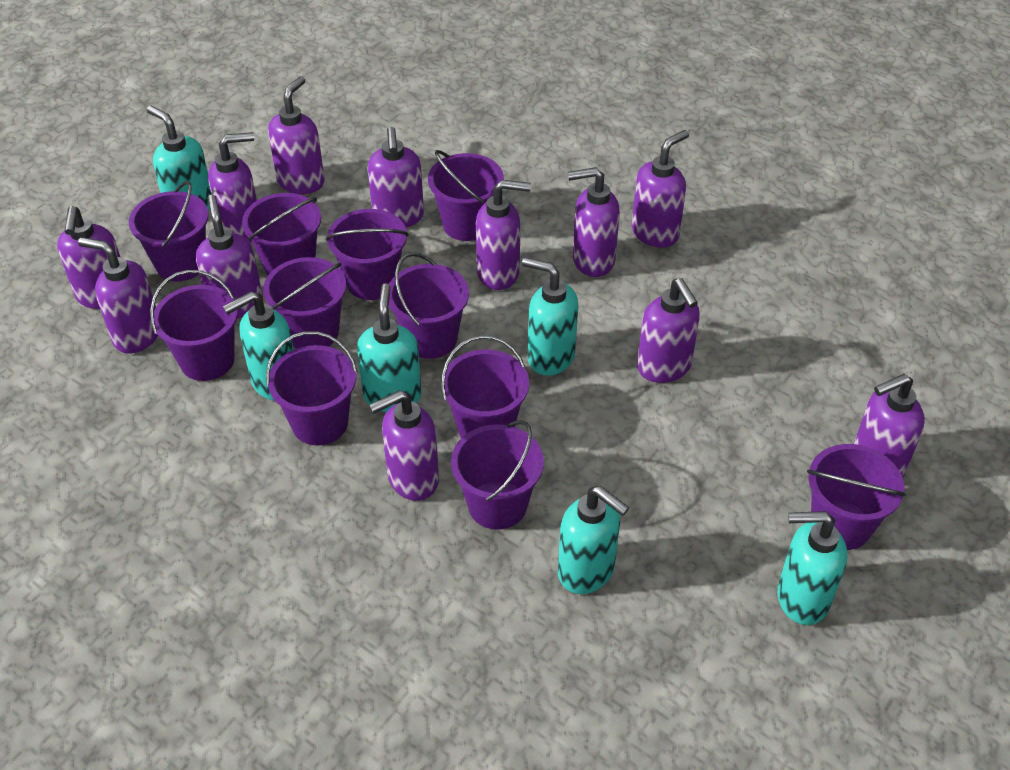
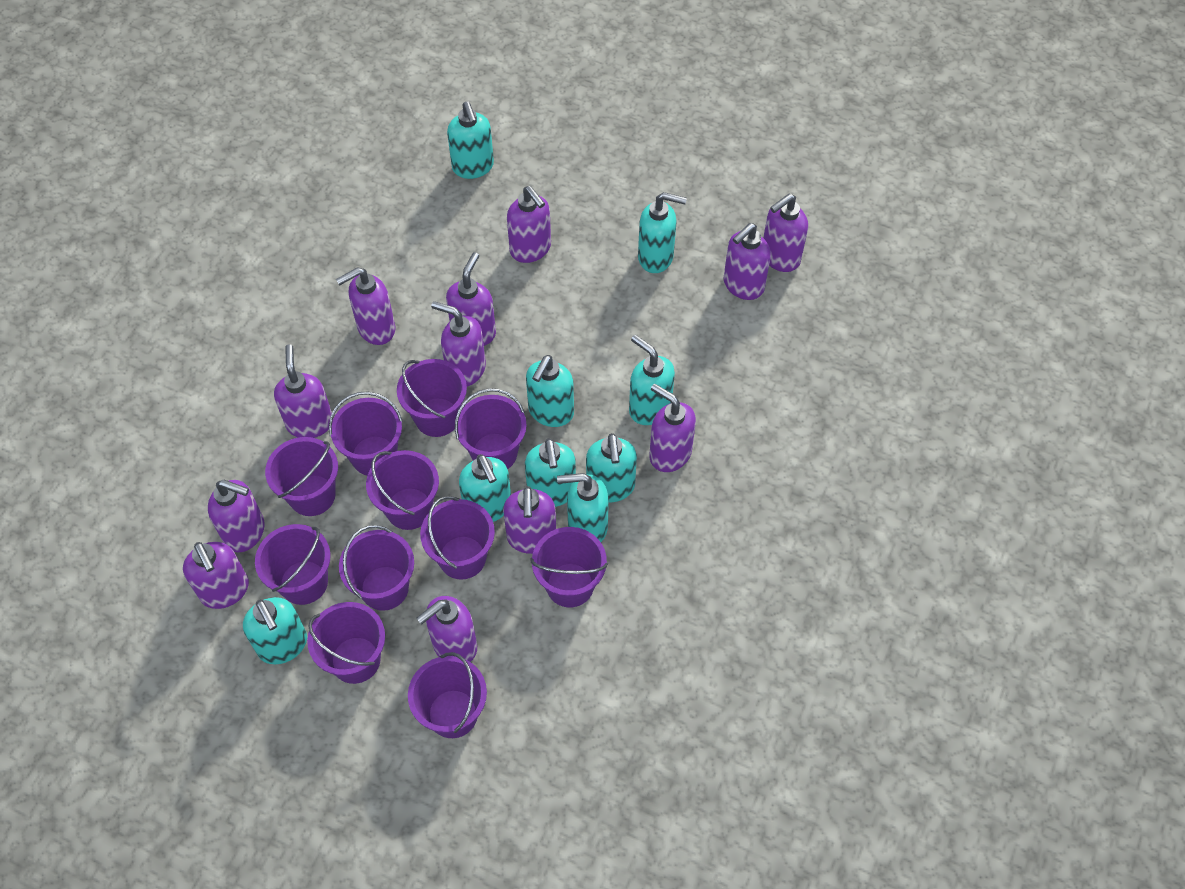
turquoise soap dispenser: 6 -> 9

